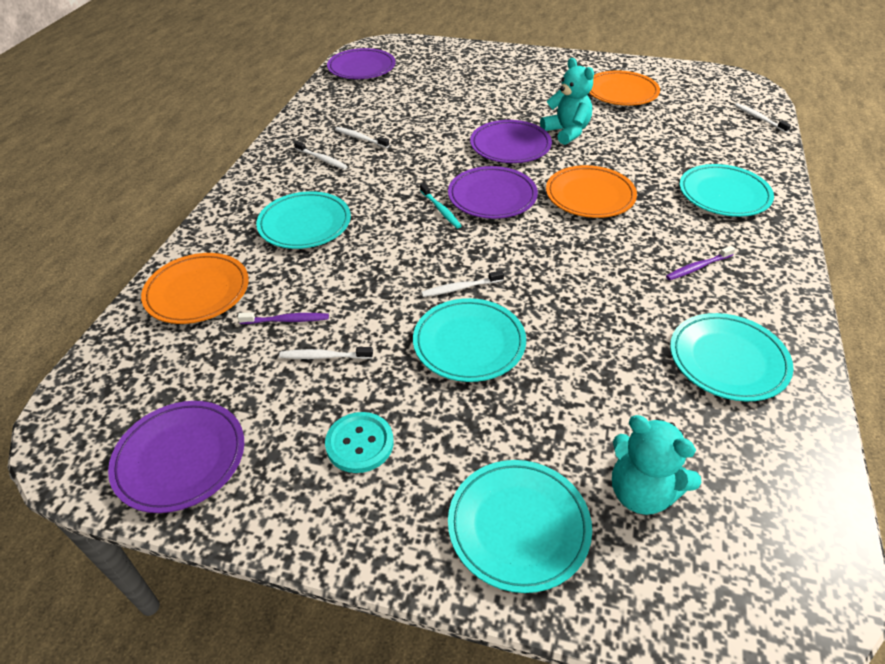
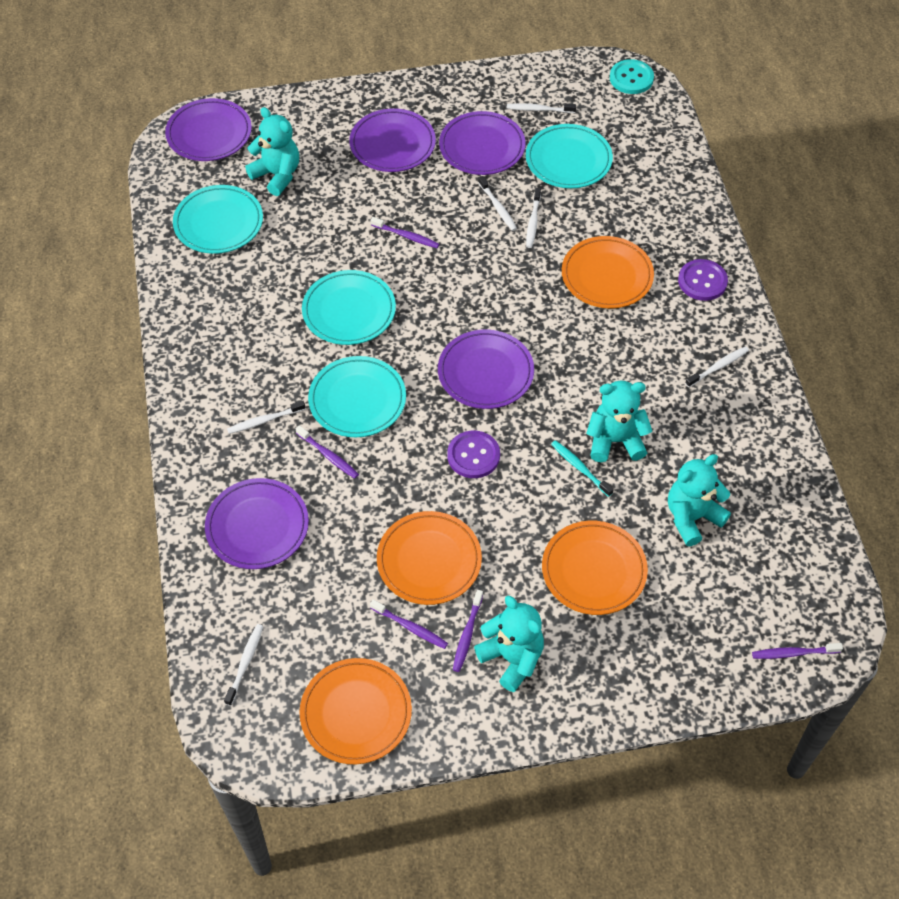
orange plate: 3 -> 4
purple button: 0 -> 2
purple plate: 4 -> 5
purple toothbrush: 2 -> 5
turquoise plate: 5 -> 4
turquoise teddy bear: 2 -> 4
white toothbrush: 5 -> 6

